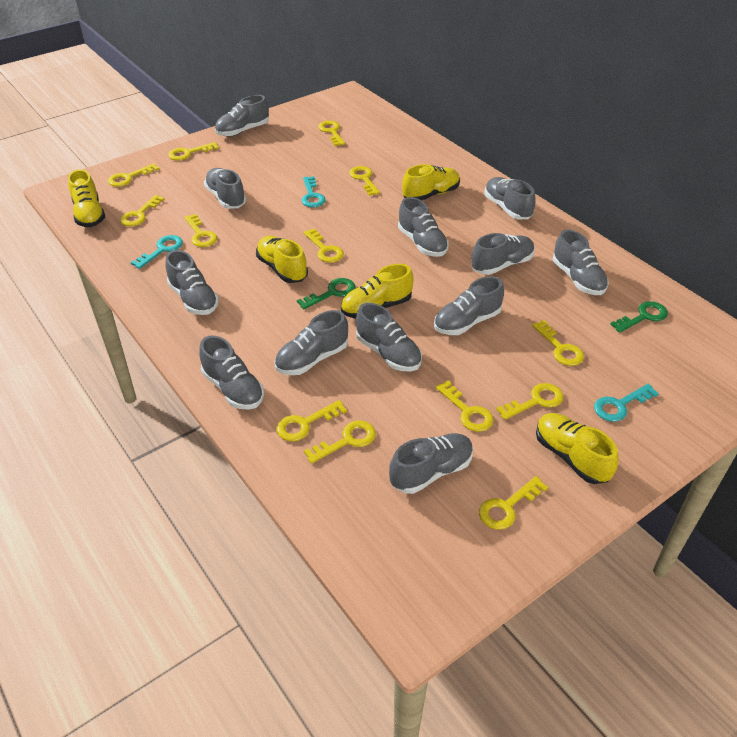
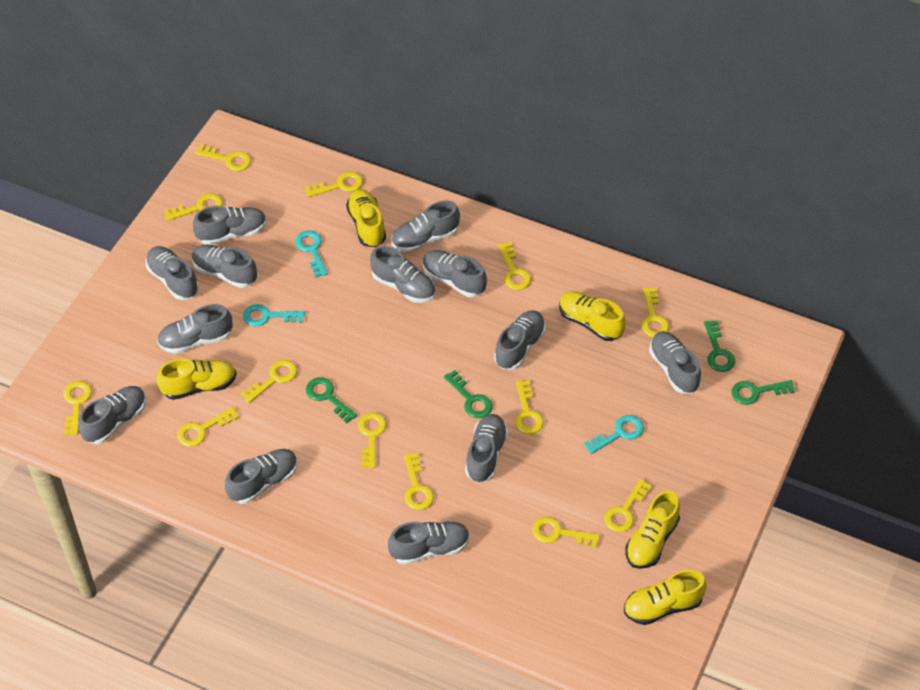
green key: 2 -> 4
grey shoe: 12 -> 13

